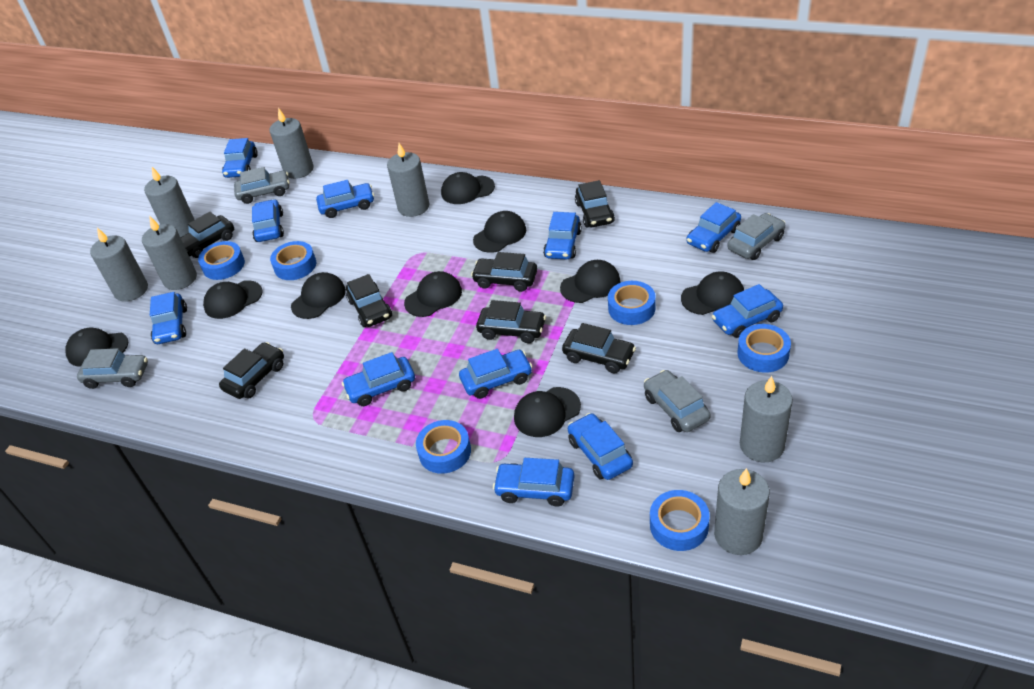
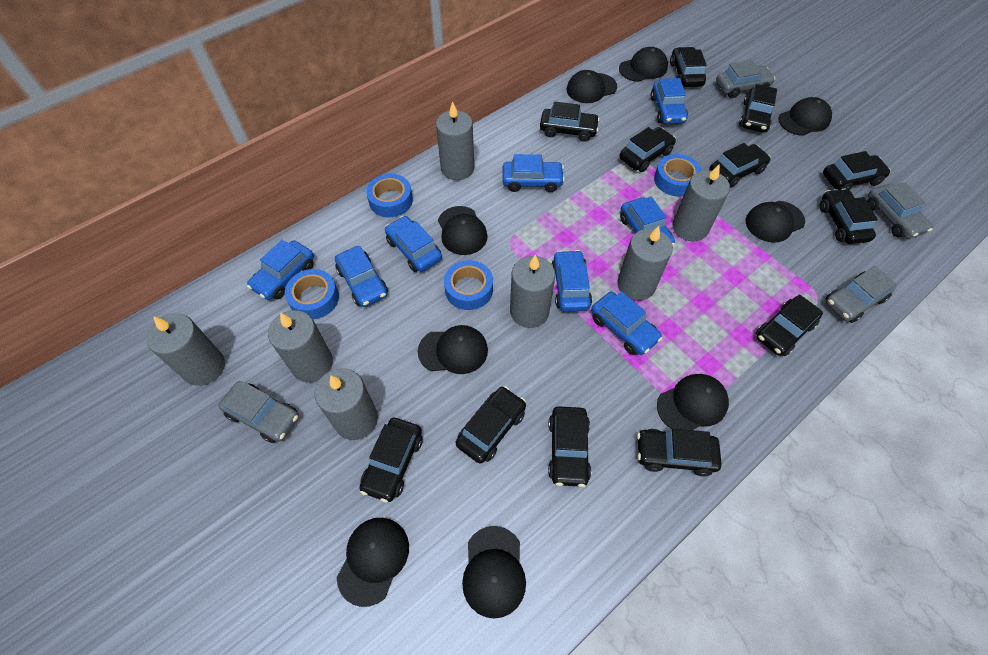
black car: 7 -> 12
blue car: 11 -> 8
blue tape: 6 -> 4

